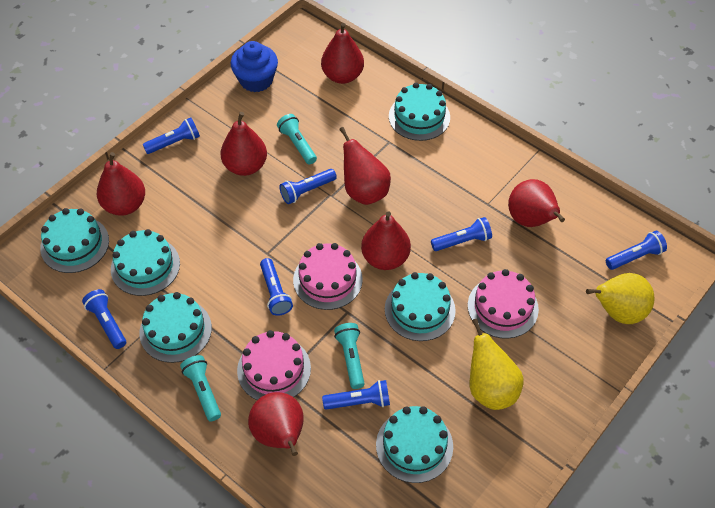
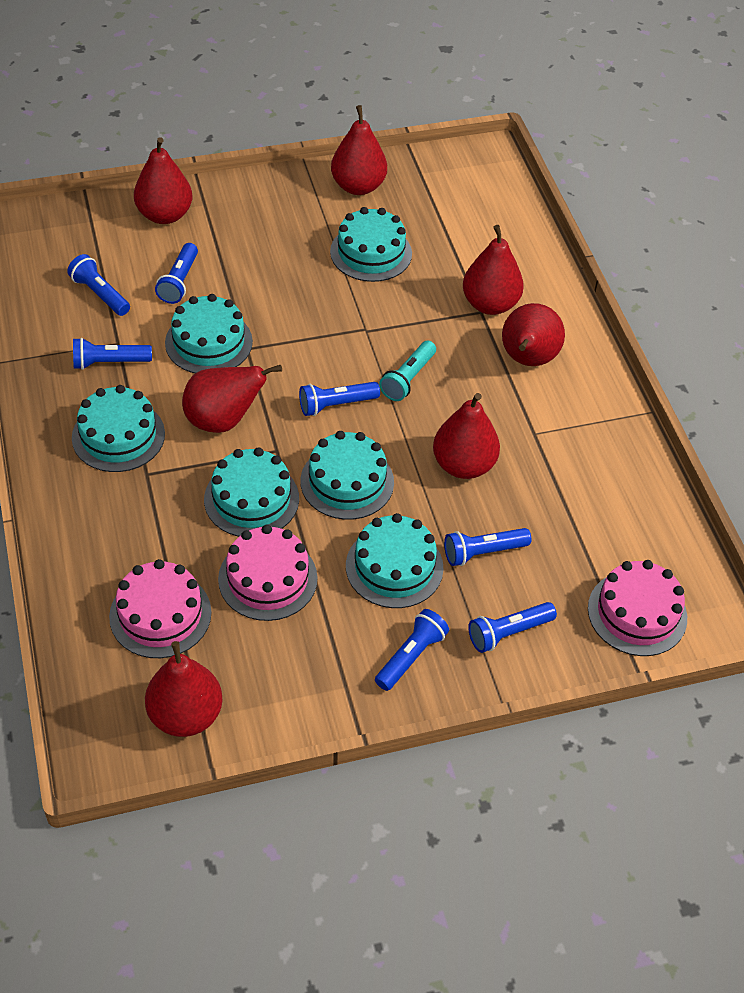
blue cupcake: 1 -> 0
turquoise flashlight: 3 -> 1
yellow pear: 2 -> 0

